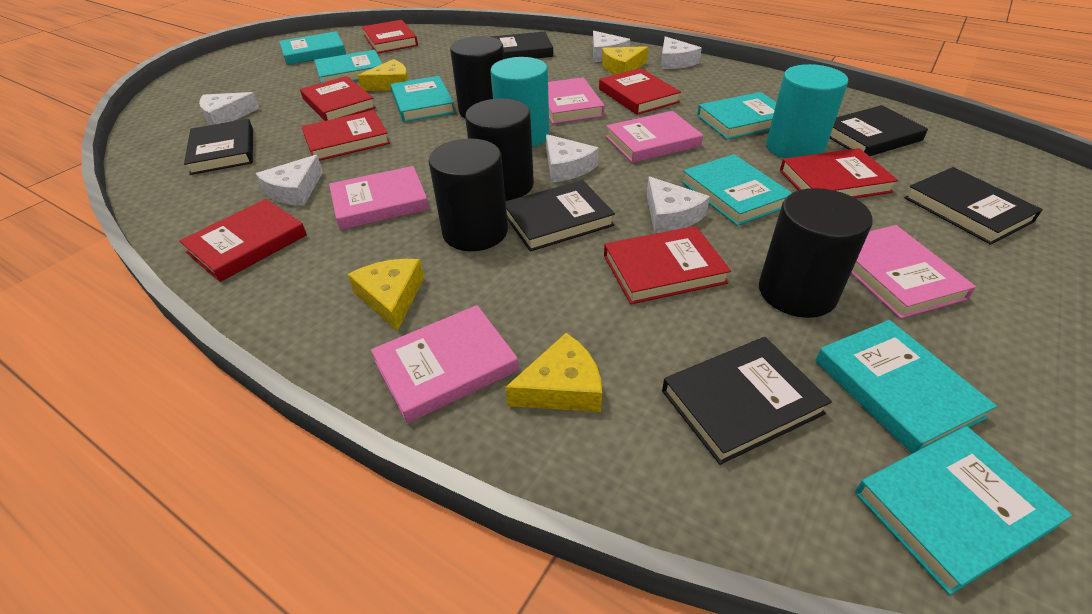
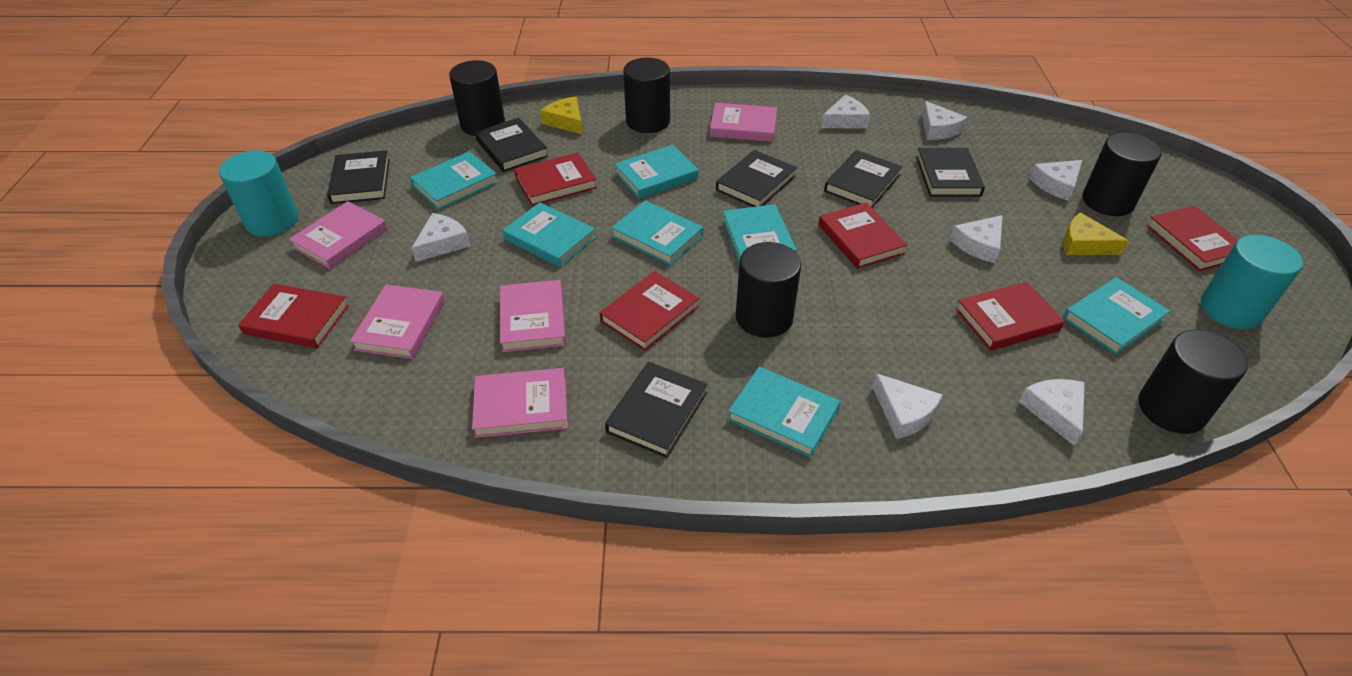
black cylinder: 4 -> 5
red book: 7 -> 6
white cheese: 6 -> 7
yellow cheese: 4 -> 2

